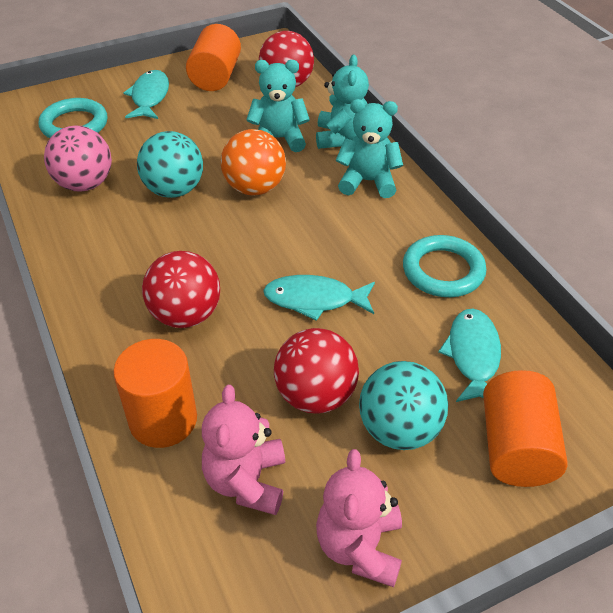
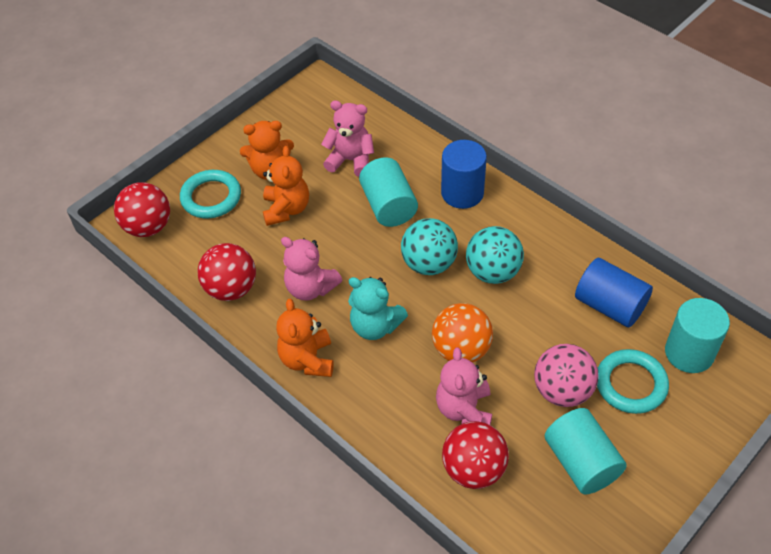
blue cylinder: 0 -> 2
orange cylinder: 3 -> 0
orange teddy bear: 0 -> 3
pink teddy bear: 2 -> 3
turquoise cylinder: 0 -> 3
turquoise fish: 3 -> 0
turquoise teddy bear: 3 -> 1

